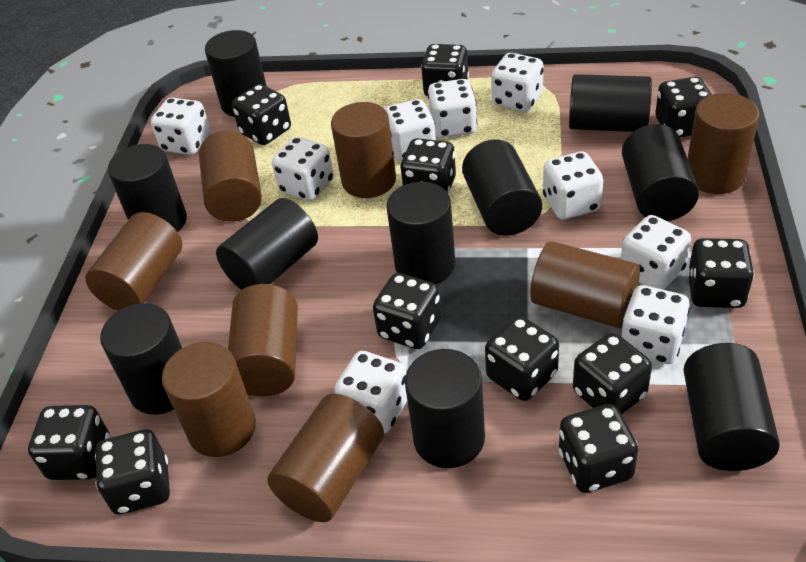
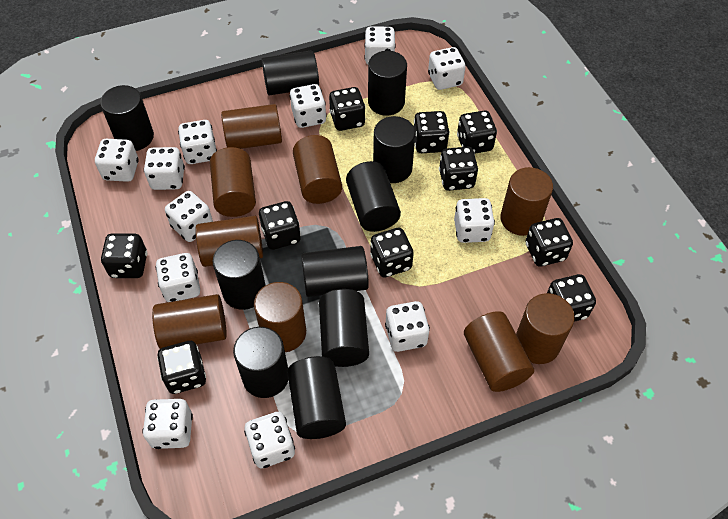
black dice: 11 -> 10
brown cylinder: 8 -> 9
white dice: 9 -> 12

